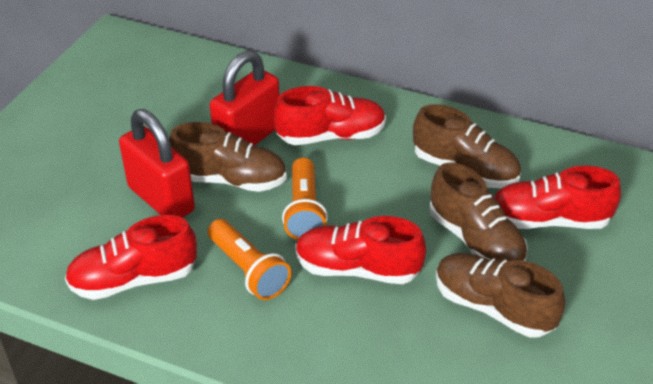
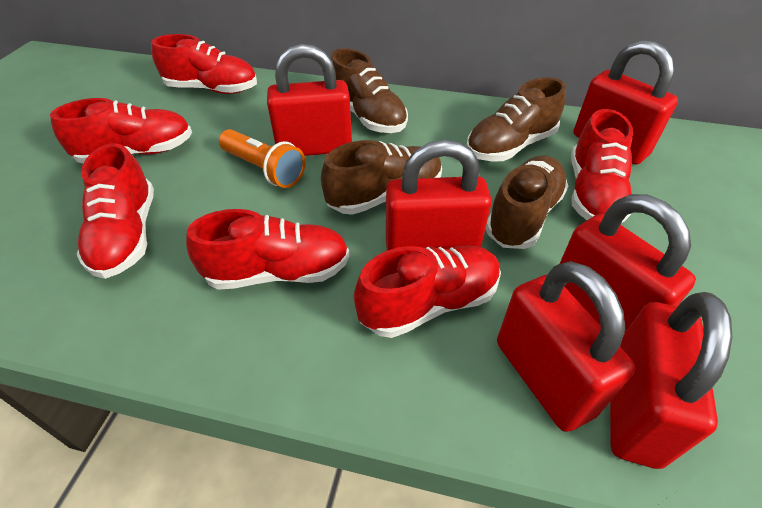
orange flashlight: 2 -> 1
red padlock: 2 -> 6
red shoe: 4 -> 6

